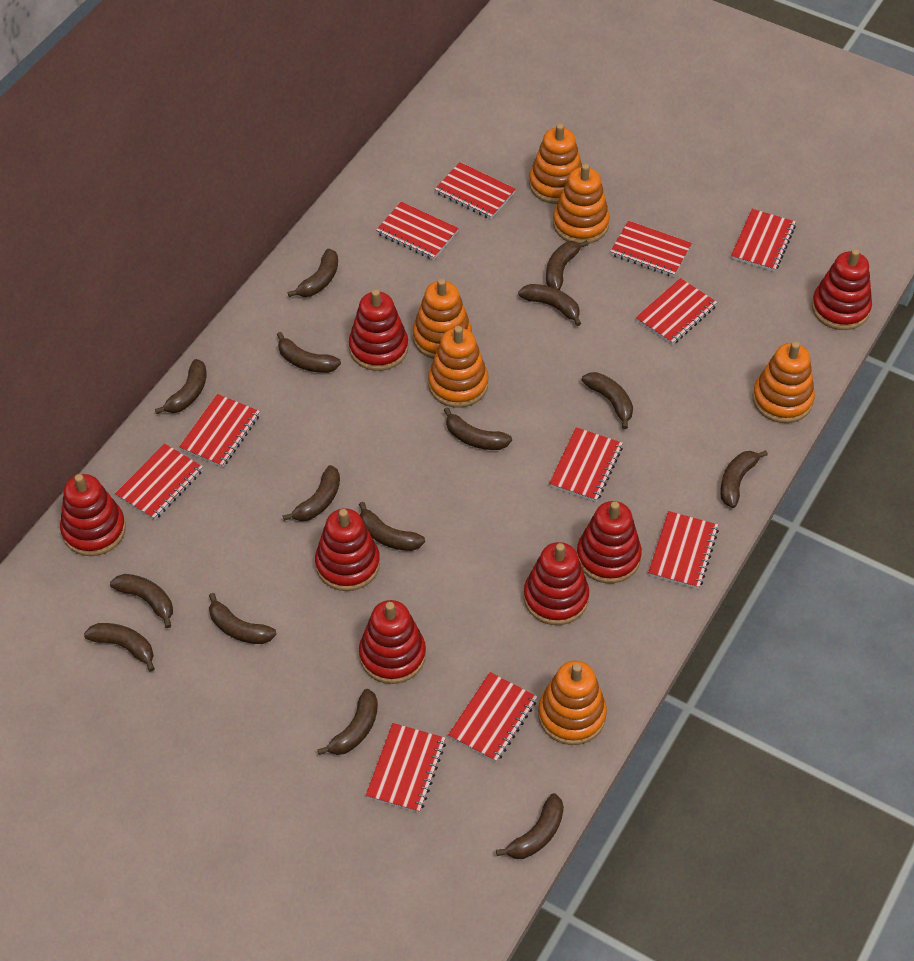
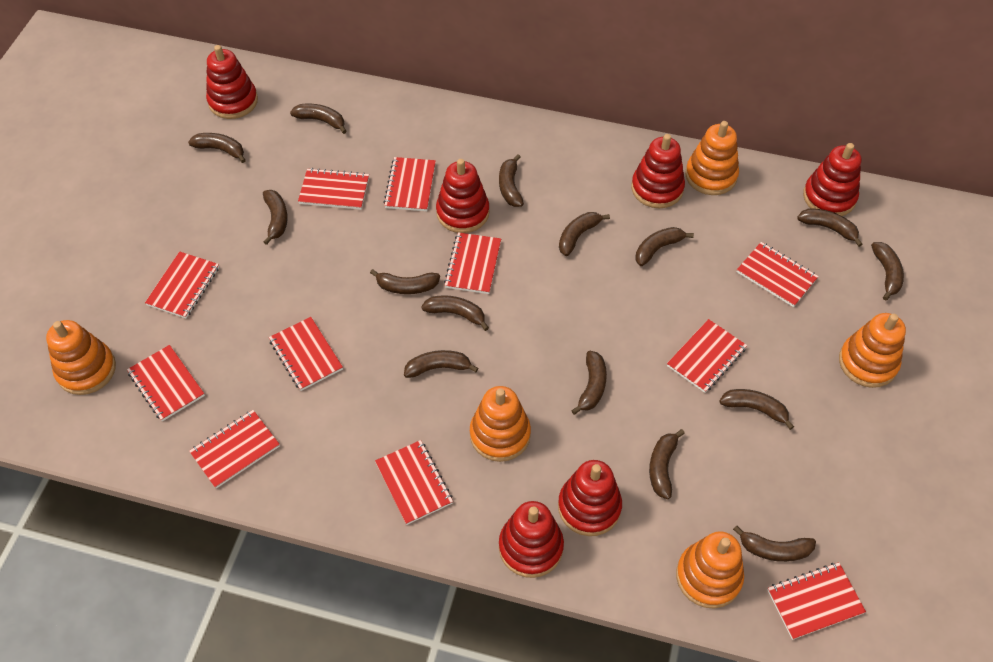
orange stacking toy: 6 -> 5
red stacking toy: 7 -> 6

